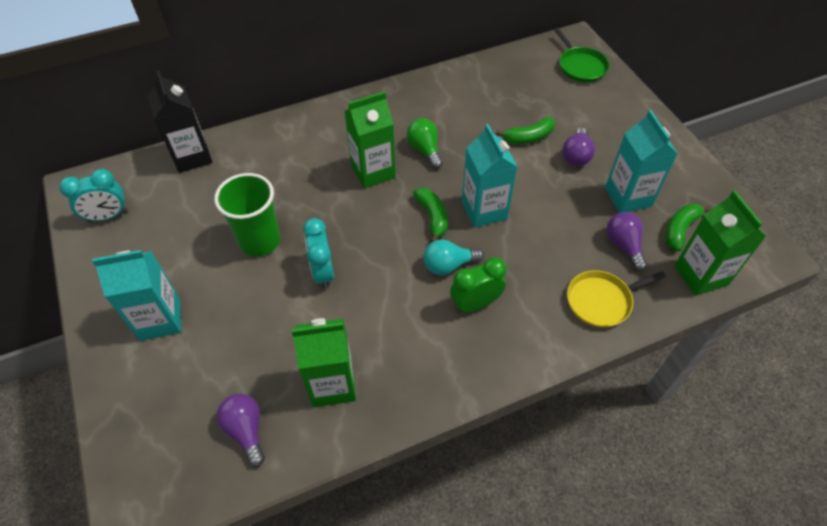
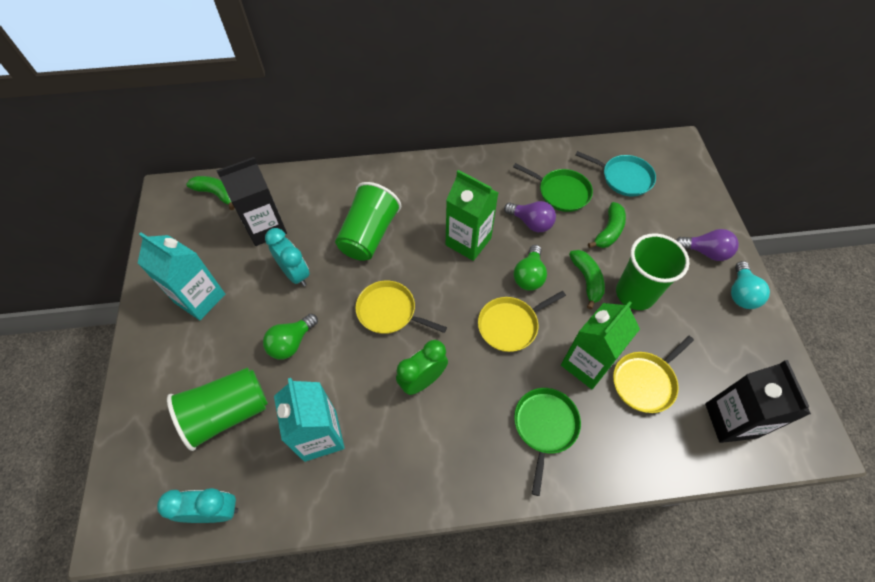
black carton: 1 -> 2
green carton: 3 -> 2
green cup: 1 -> 3
green light bulb: 1 -> 2
green pan: 1 -> 2
purple light bulb: 3 -> 2
turquoise carton: 3 -> 2
turquoise pan: 0 -> 1
yellow pan: 1 -> 3

